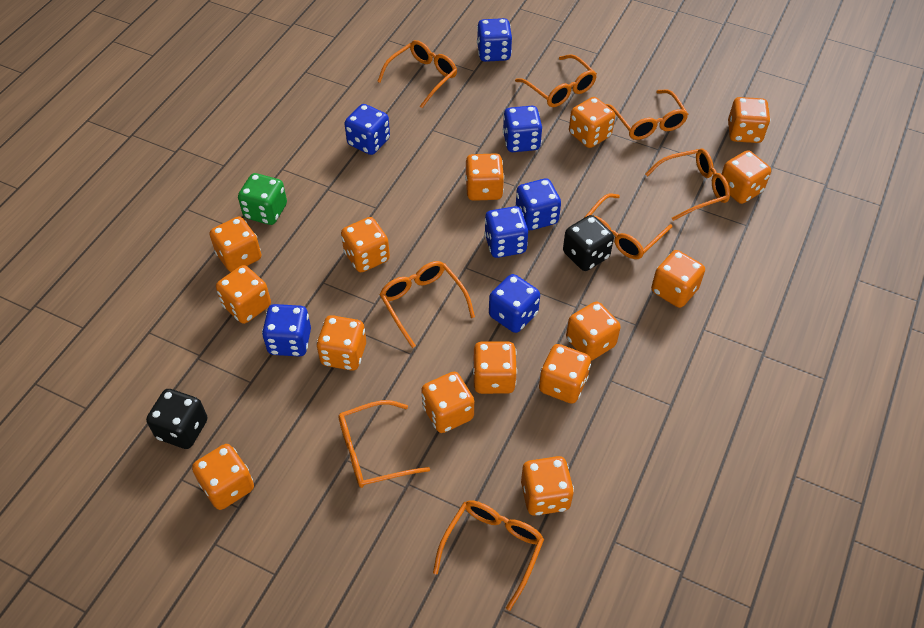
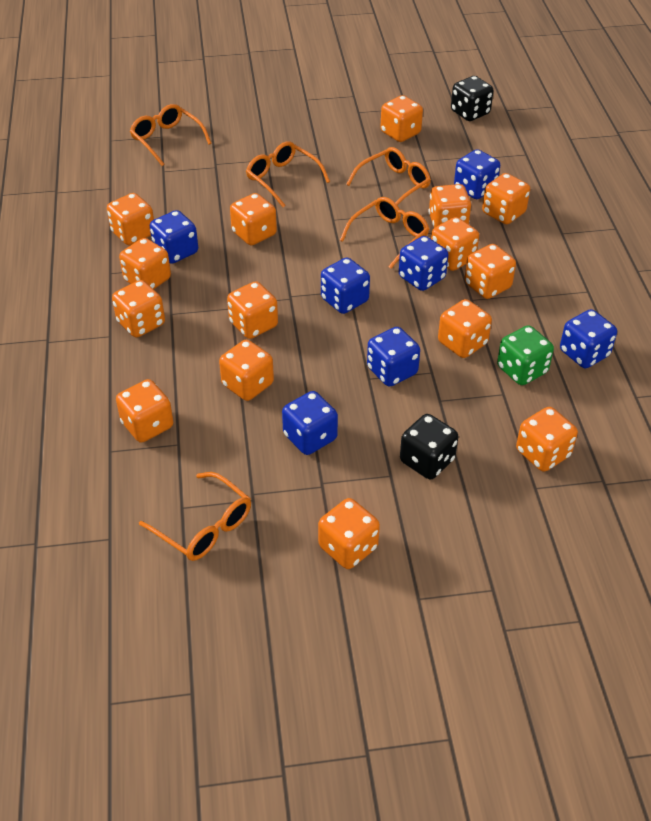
orange glasses: 8 -> 5

